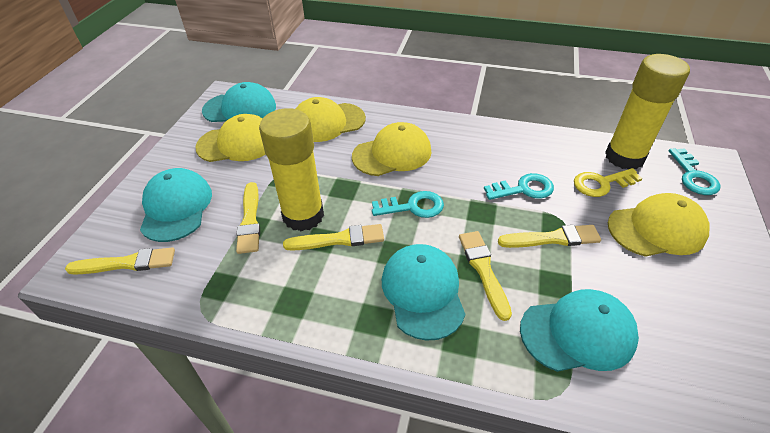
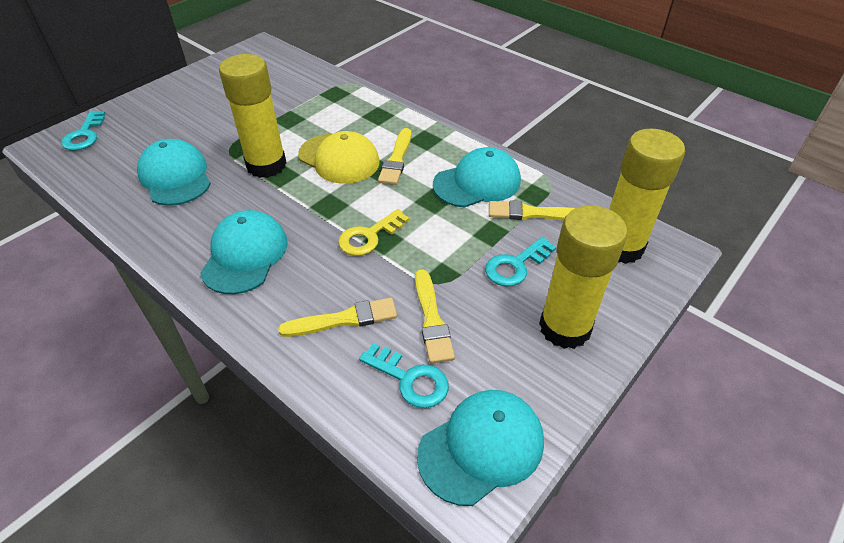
yellow brush: 5 -> 4
yellow cap: 4 -> 1
yellow glue stick: 2 -> 3

